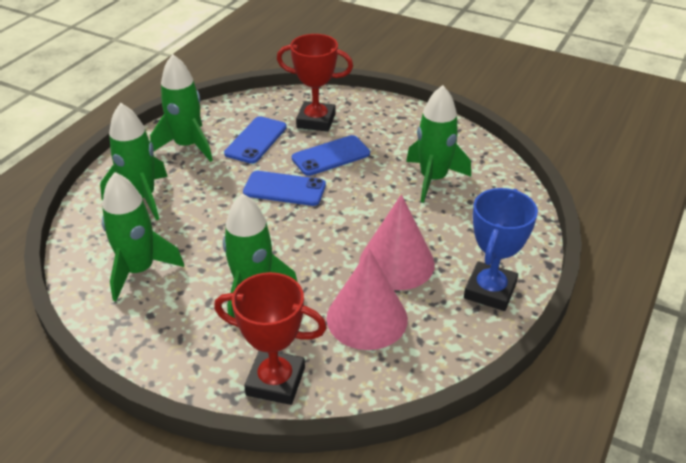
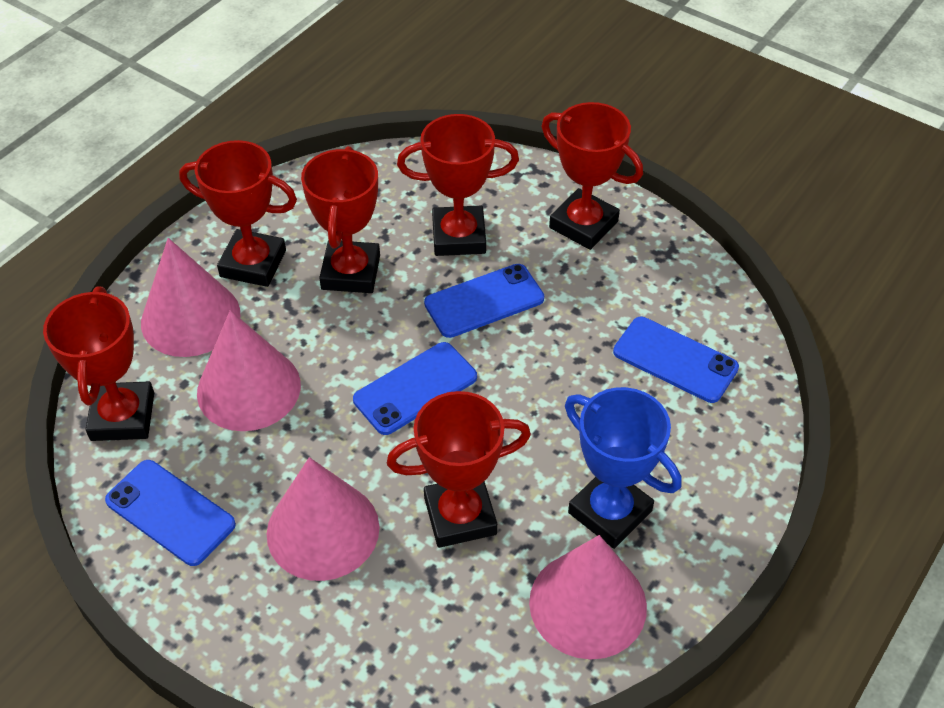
blue phone: 3 -> 4
green rocket: 5 -> 0
pink cone: 2 -> 4
red trophy: 2 -> 6

